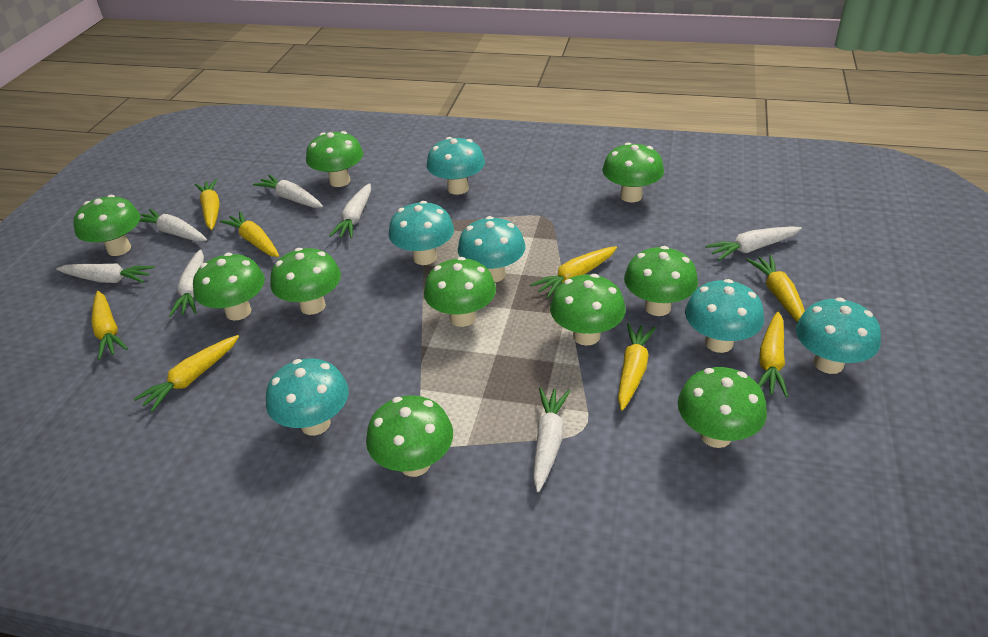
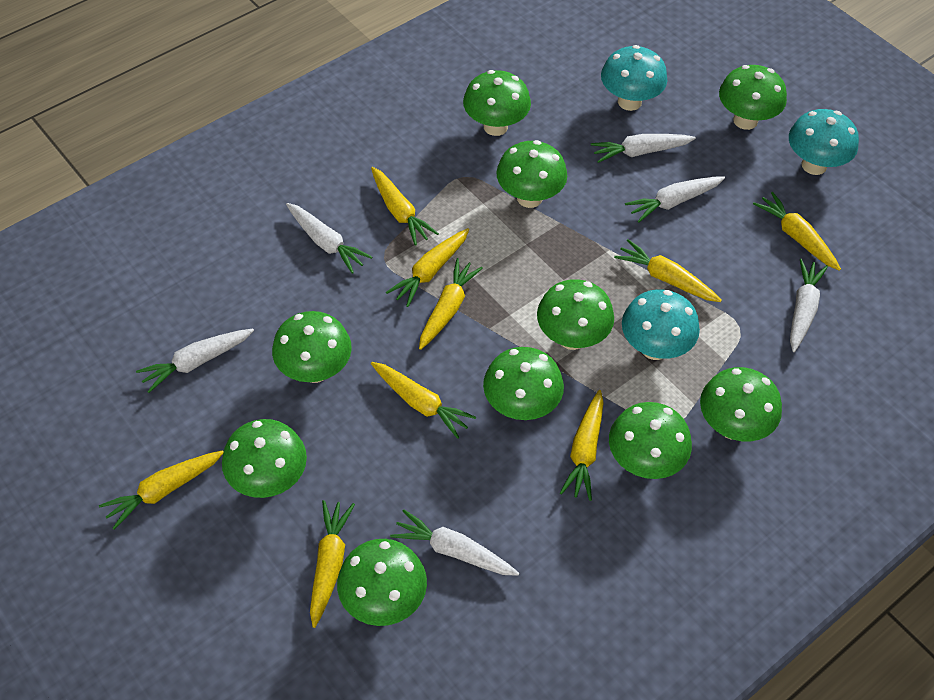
turquoise mushroom: 6 -> 3
white carrot: 7 -> 6
yellow carrot: 8 -> 9

